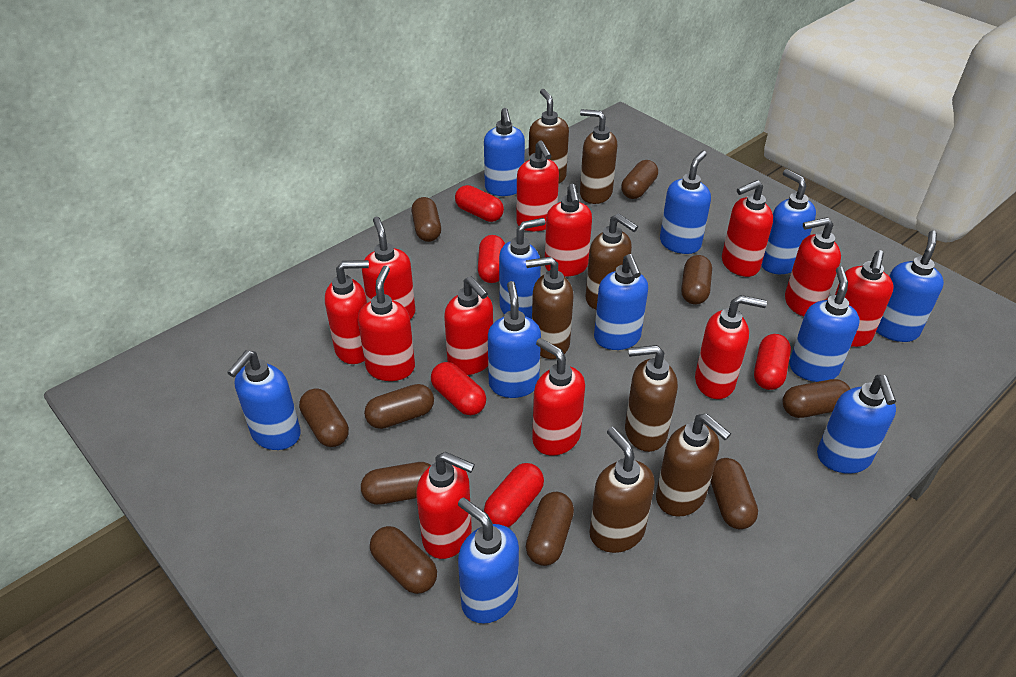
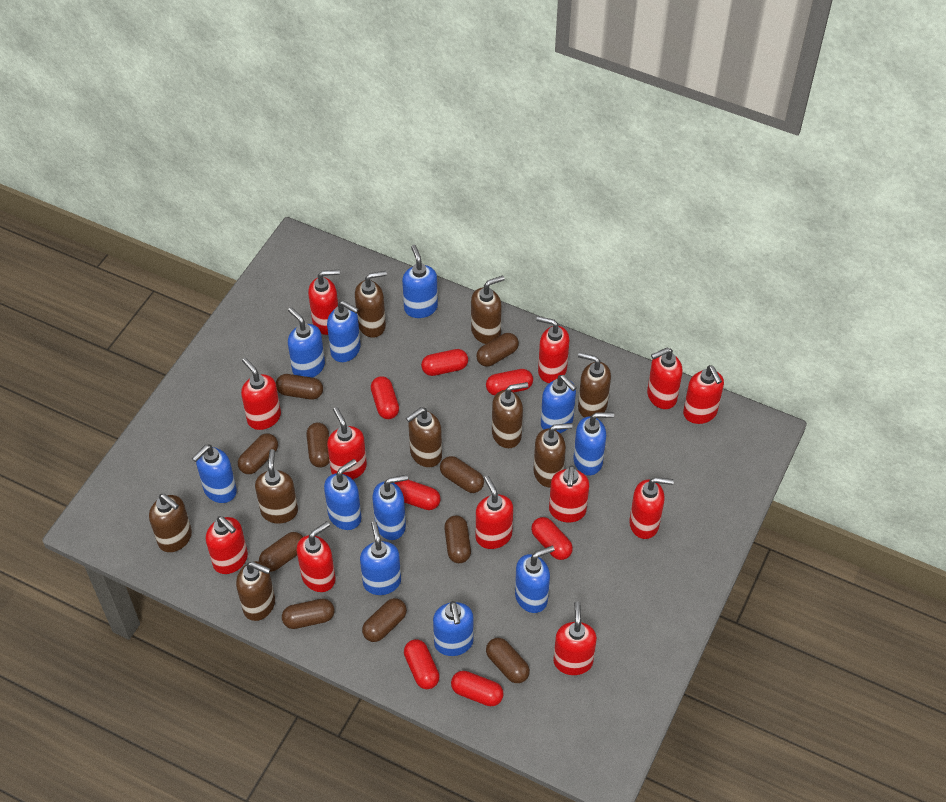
brown soap dispenser: 7 -> 9
red capsule: 5 -> 7

